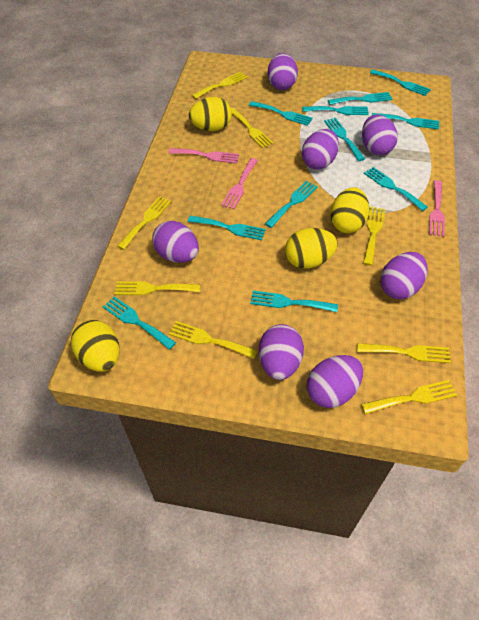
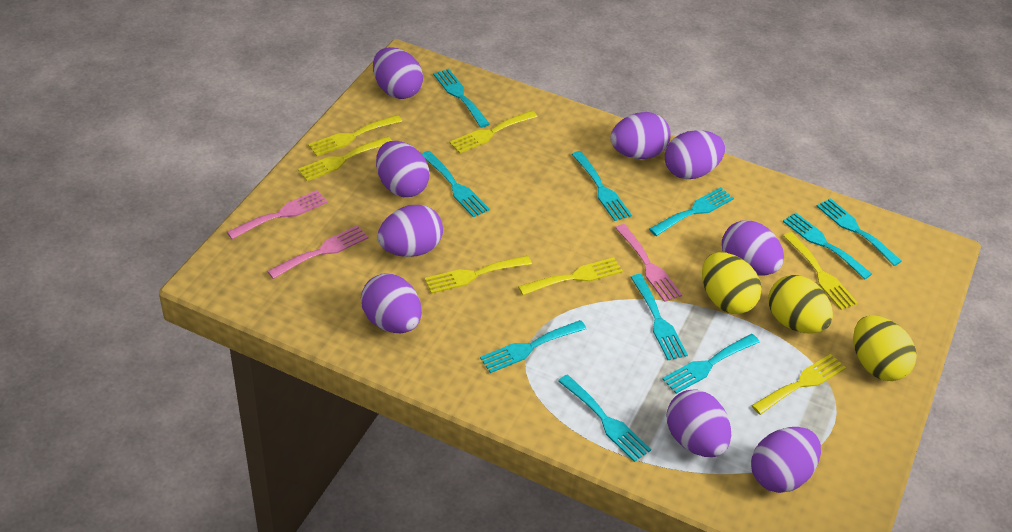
purple egg: 7 -> 9
turquoise fork: 11 -> 10
yellow egg: 4 -> 3
yellow fork: 8 -> 7

